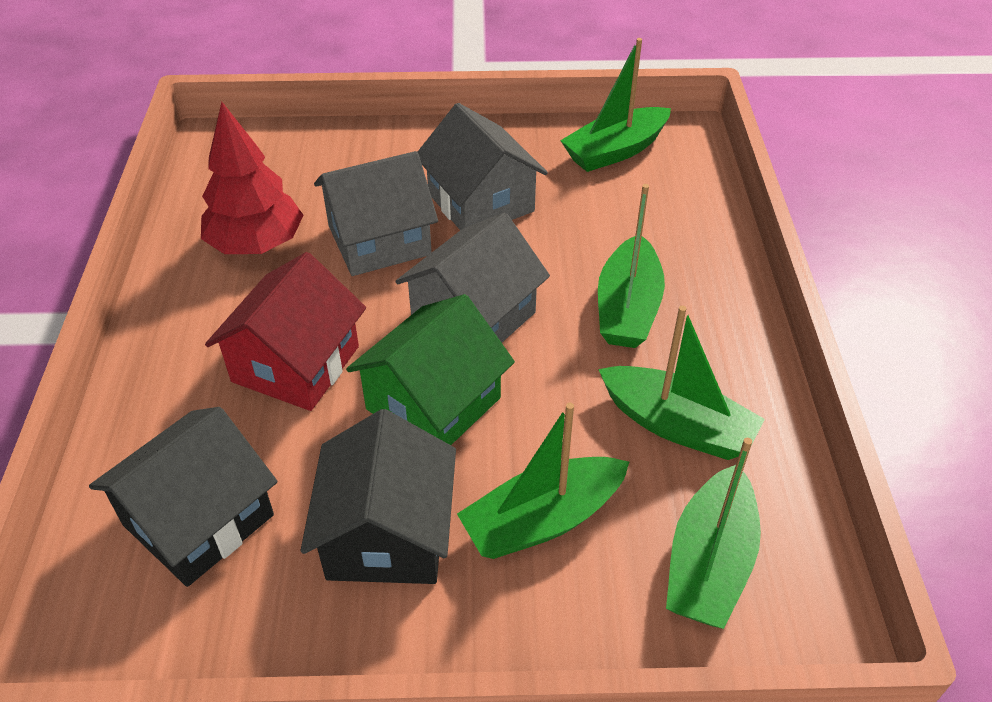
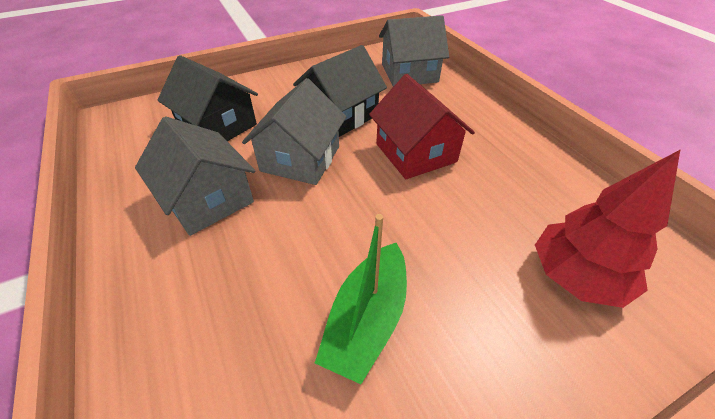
green boat: 5 -> 1
green house: 1 -> 0

